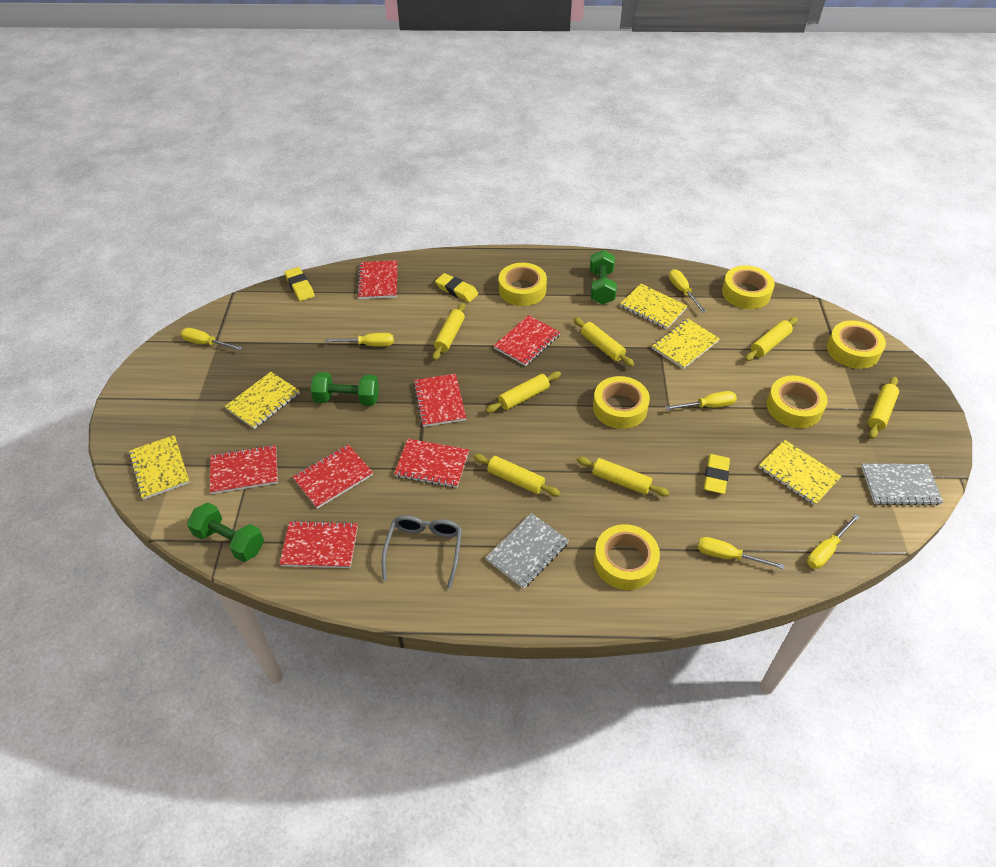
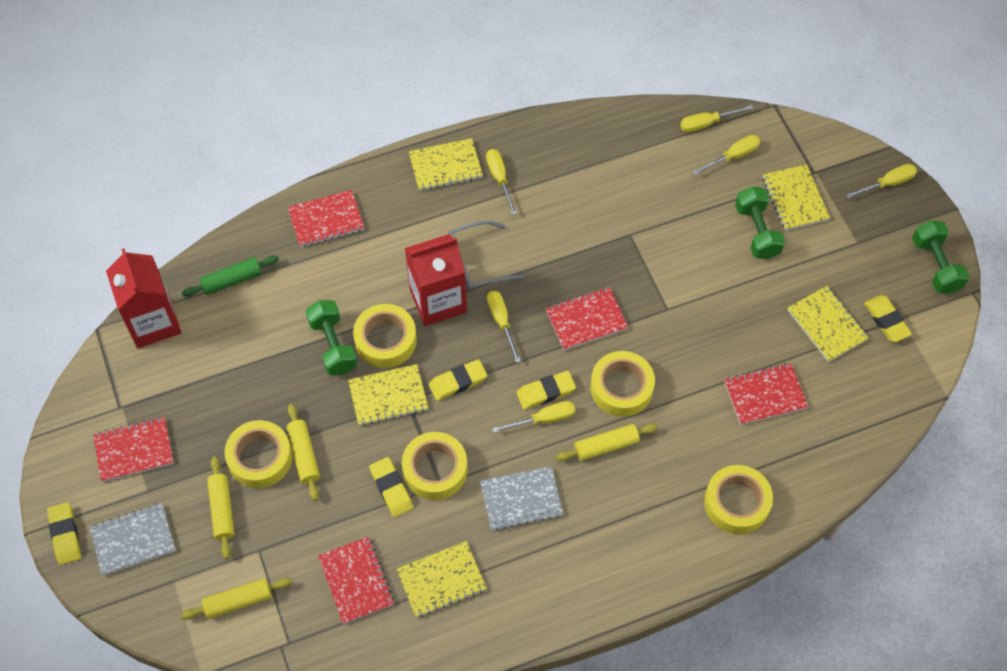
green rolling pin: 0 -> 1
red carton: 0 -> 2
red notebook: 7 -> 5
yellow eraser: 3 -> 5
yellow rolling pin: 7 -> 4
yellow tape: 6 -> 5

